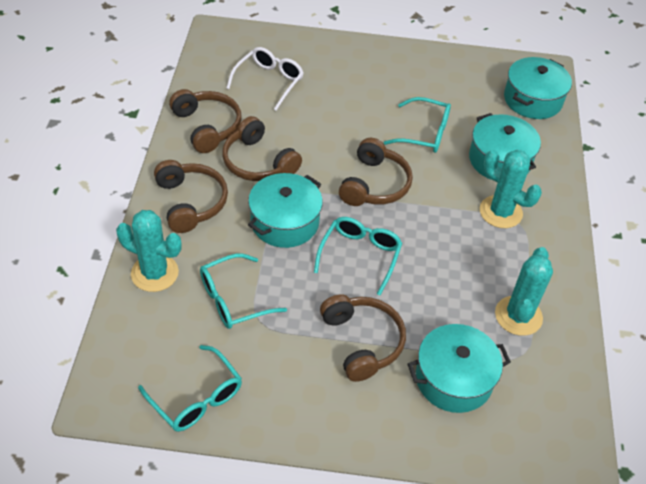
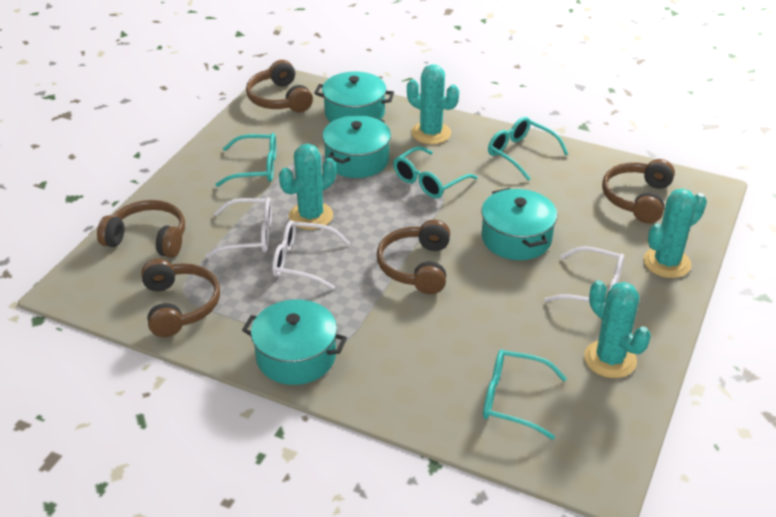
turquoise cactus: 3 -> 4
white glasses: 1 -> 3

